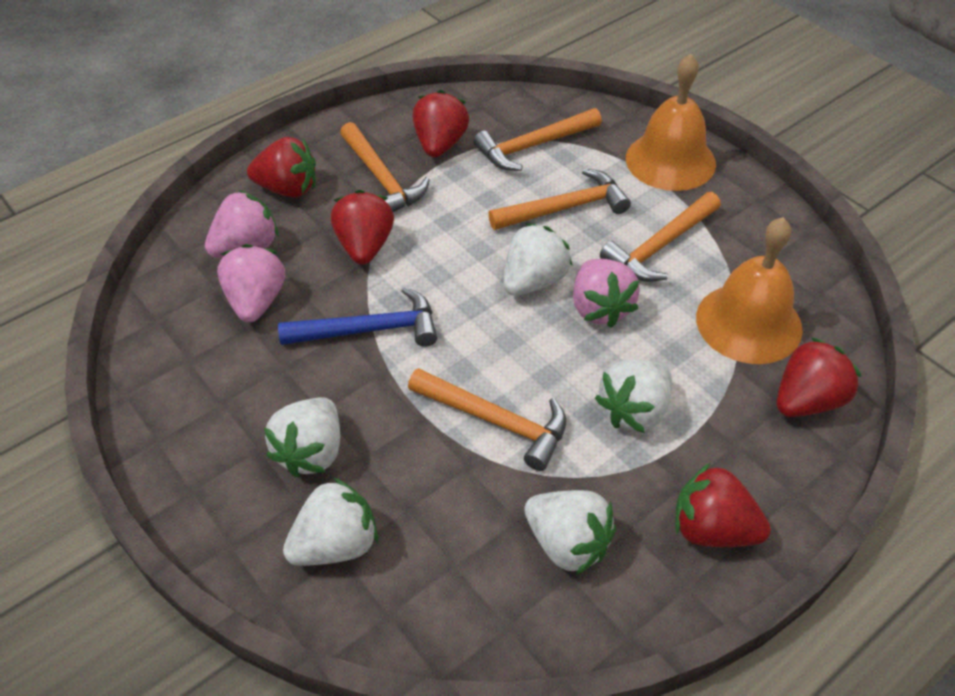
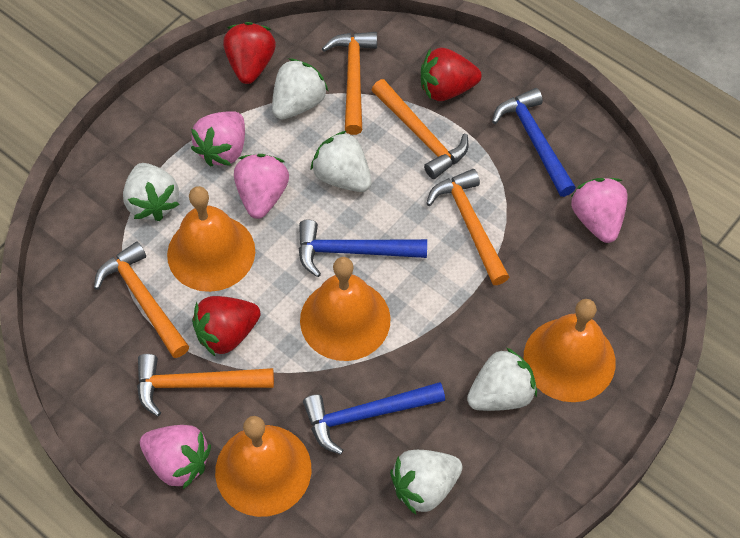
blue hammer: 1 -> 3
orange bell: 2 -> 4
pink strawberry: 3 -> 4
red strawberry: 5 -> 3

